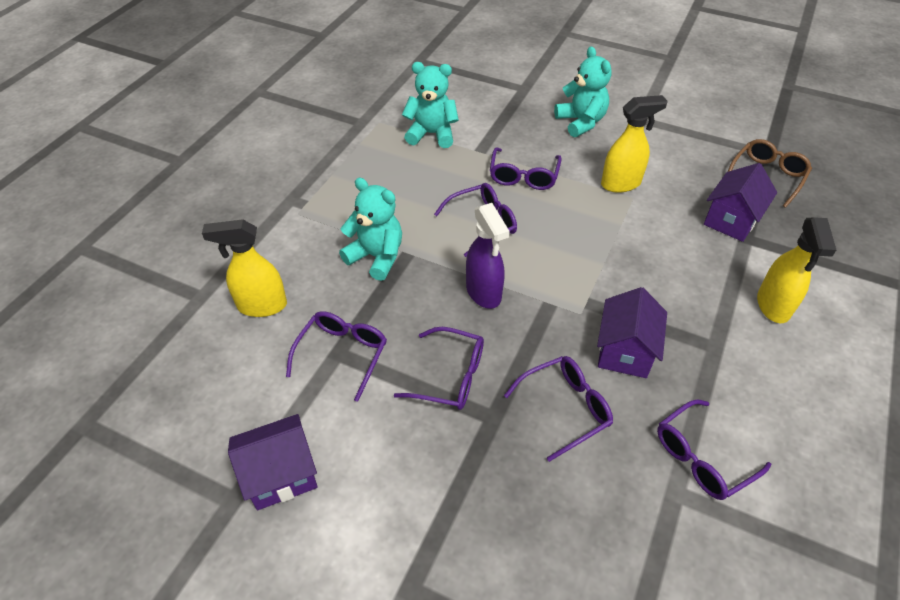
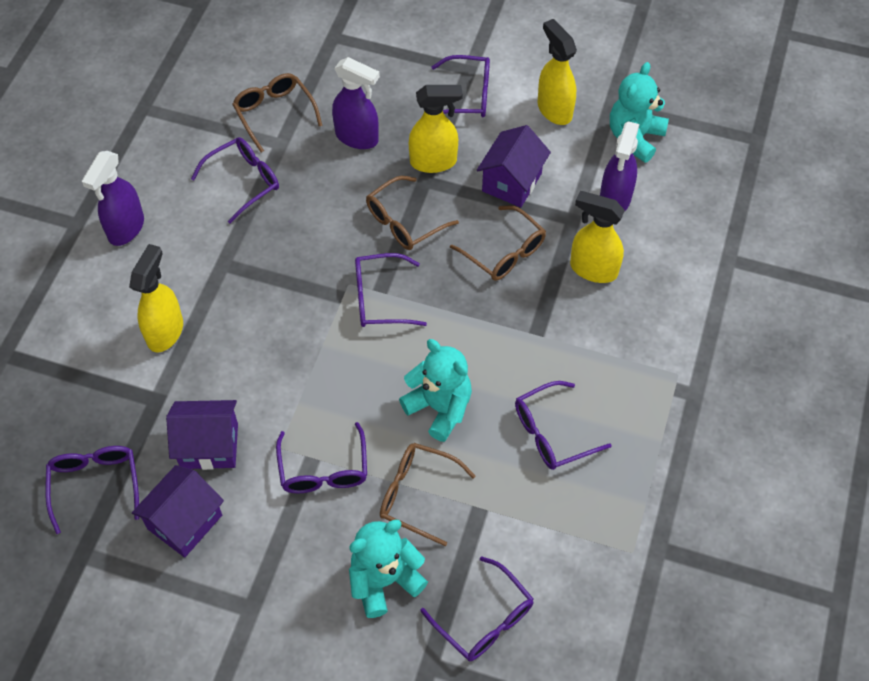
brown glasses: 1 -> 4
purple glasses: 6 -> 7
purple spray bottle: 1 -> 3
yellow spray bottle: 3 -> 4

